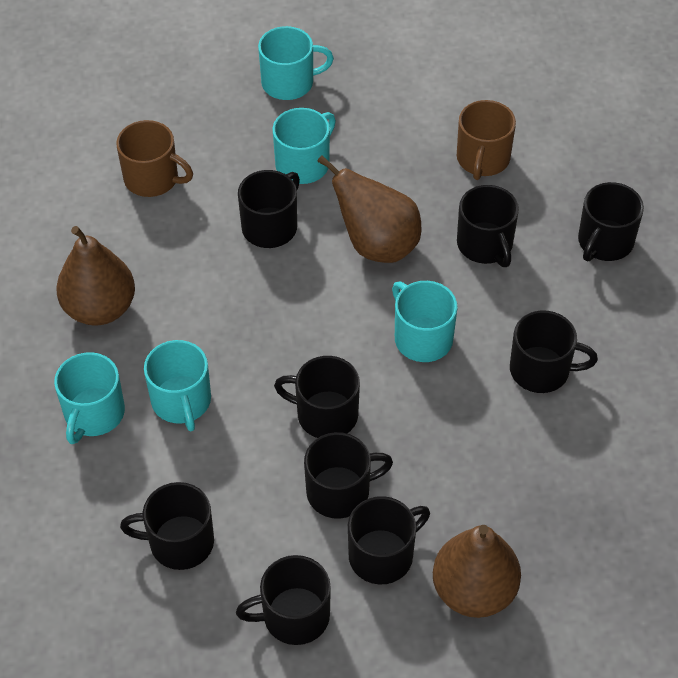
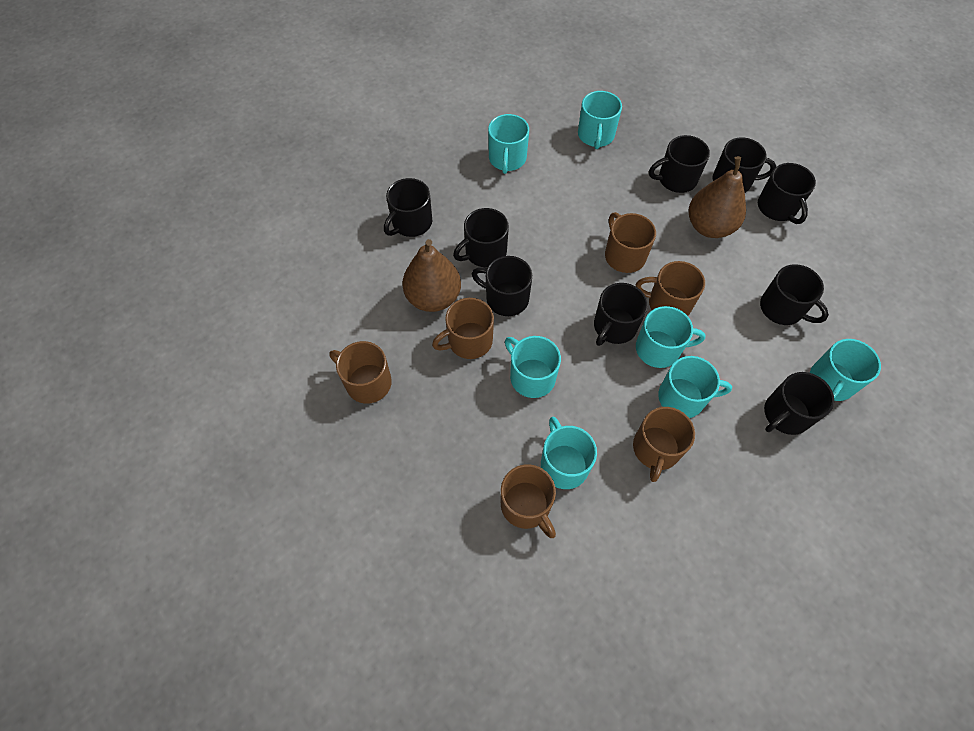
brown mug: 2 -> 6
brown pear: 3 -> 2
turquoise mug: 5 -> 7

